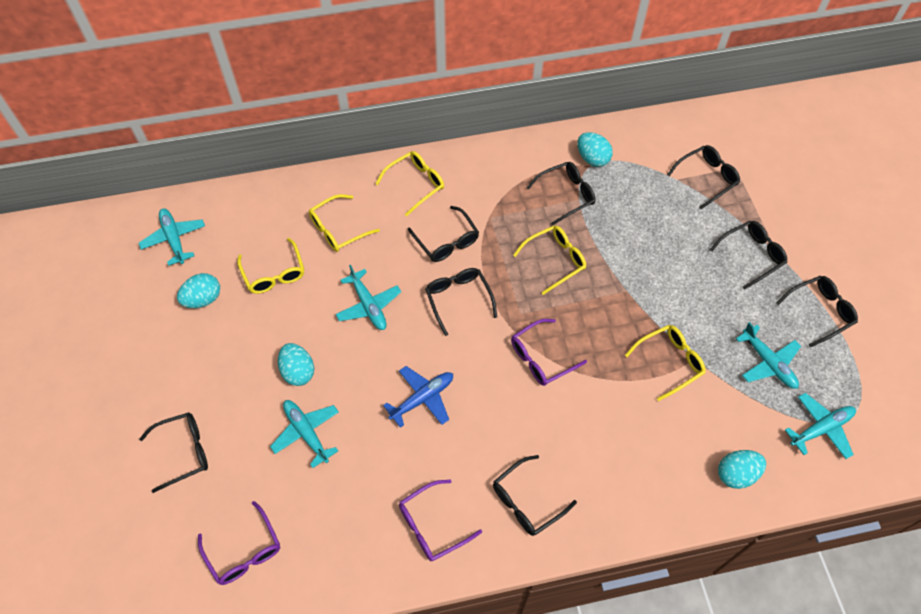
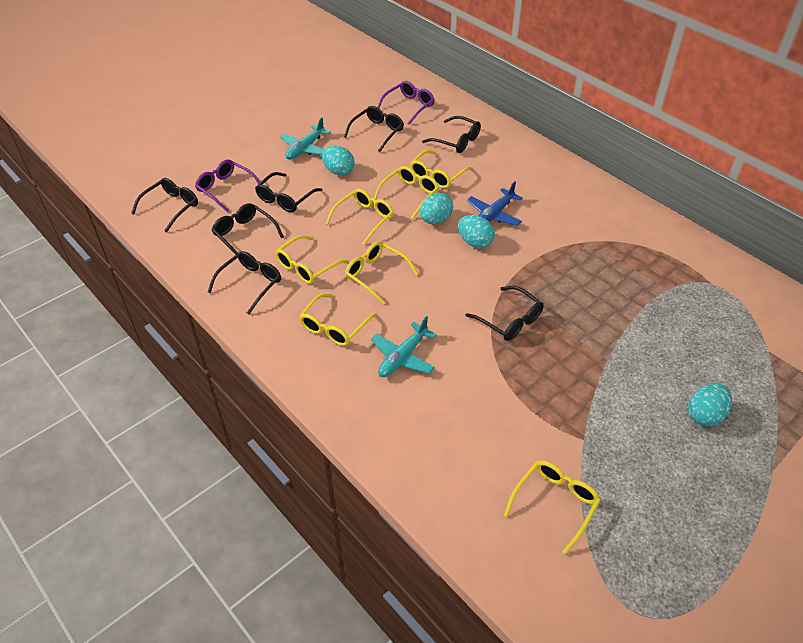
black glasses: 8 -> 7
purple glasses: 3 -> 2
turquoise plane: 5 -> 2
yellow glasses: 5 -> 7

